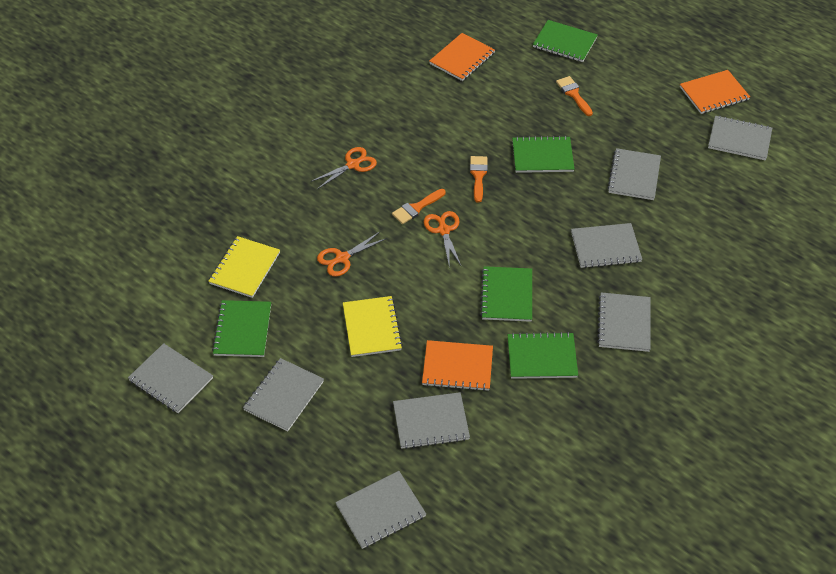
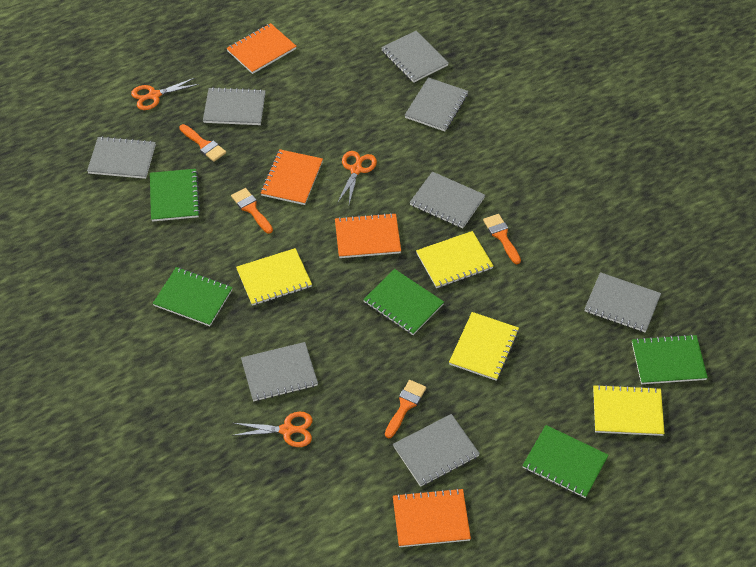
orange brush: 3 -> 4
orange notebook: 3 -> 4
yellow notebook: 2 -> 4

